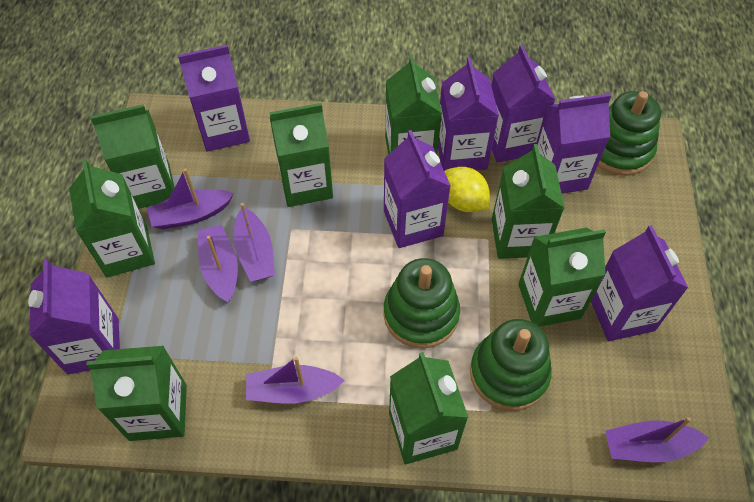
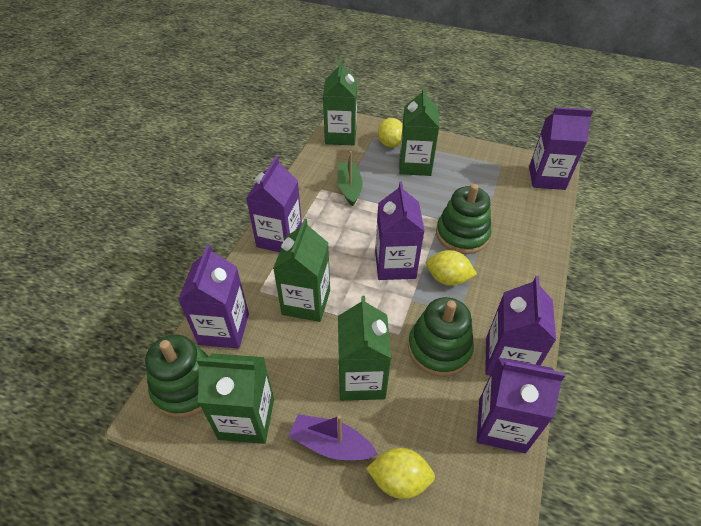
green boat: 0 -> 1
green carton: 8 -> 5
purple boat: 5 -> 1
purple carton: 7 -> 6
yellow lemon: 1 -> 3

